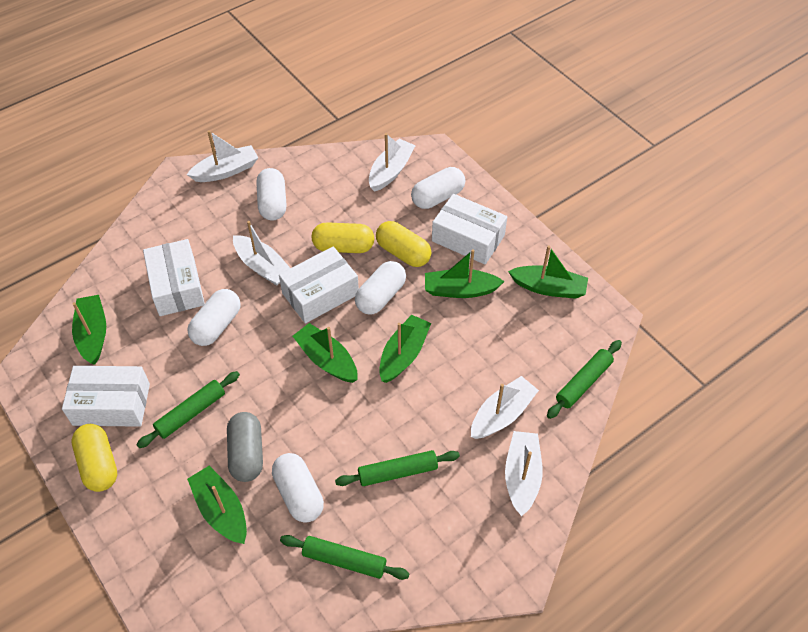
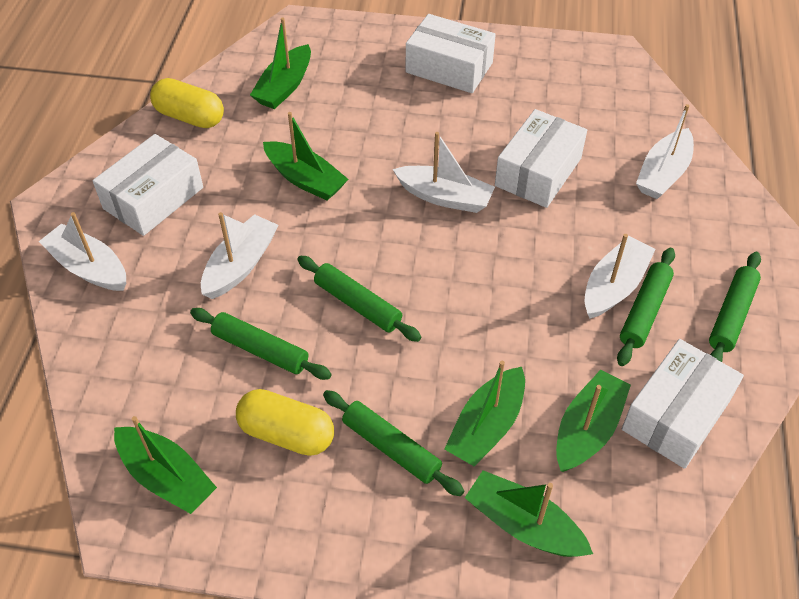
green rolling pin: 4 -> 5
grey capsule: 1 -> 0
white capsule: 5 -> 0
yellow capsule: 3 -> 2

